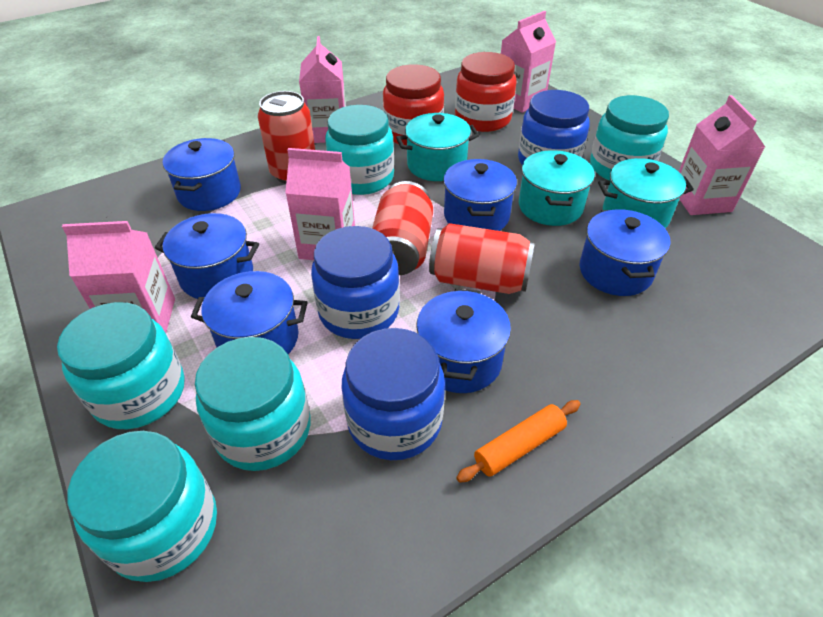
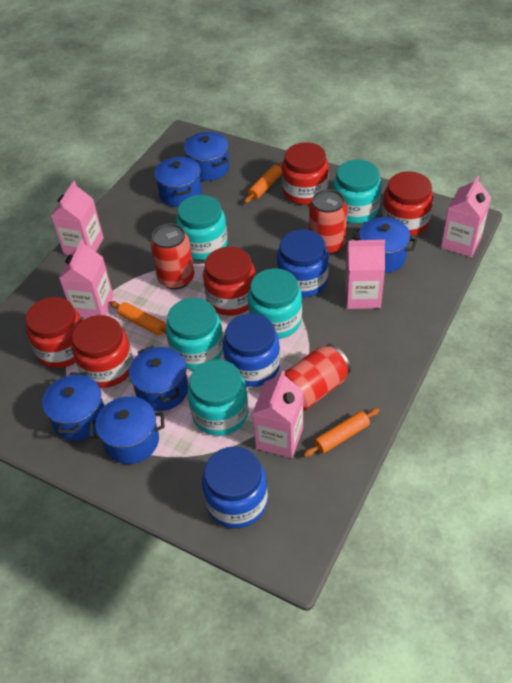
orange rolling pin: 1 -> 3
red jar: 2 -> 5
turquoise pot: 3 -> 0

